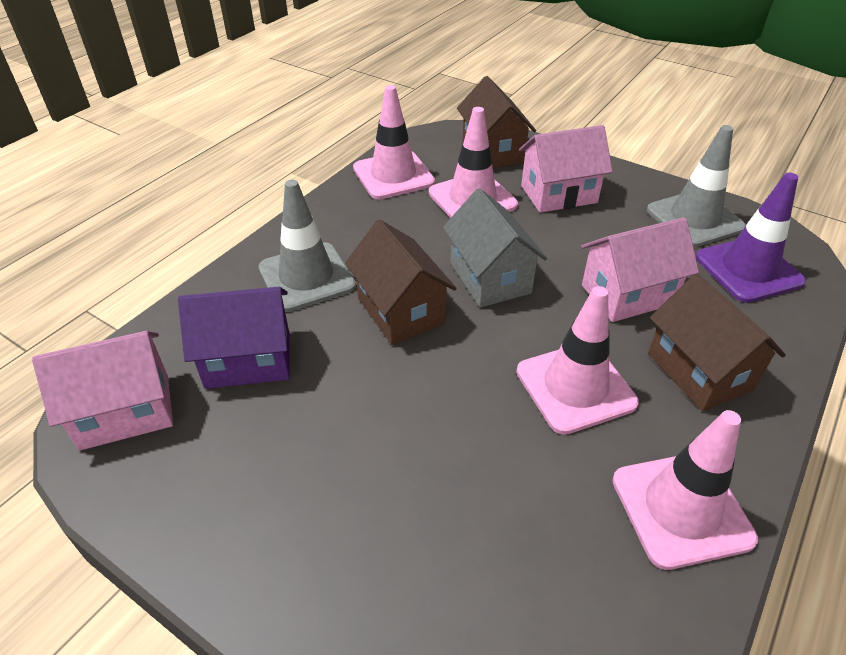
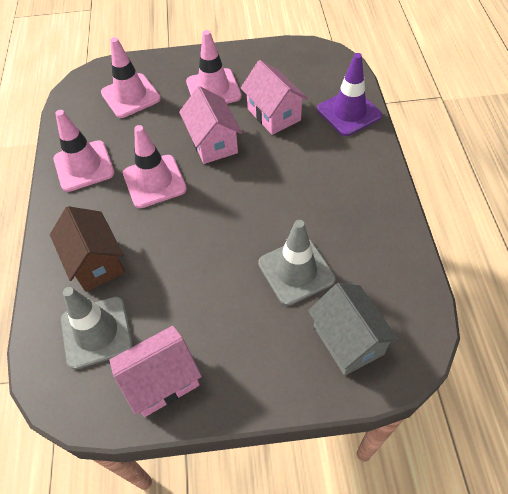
brown house: 3 -> 1
purple house: 1 -> 0

